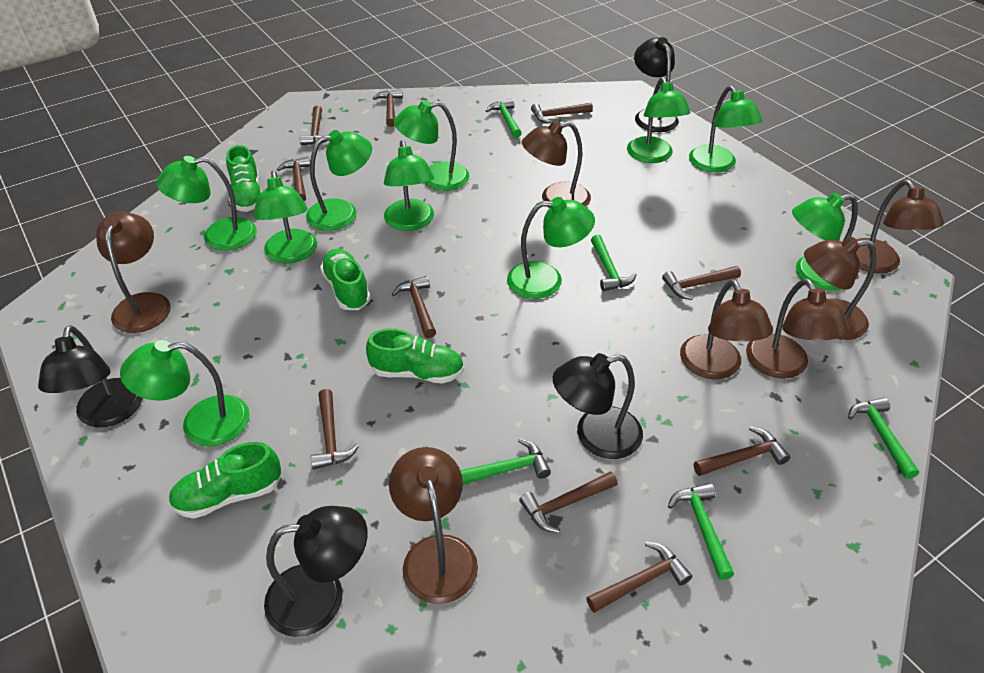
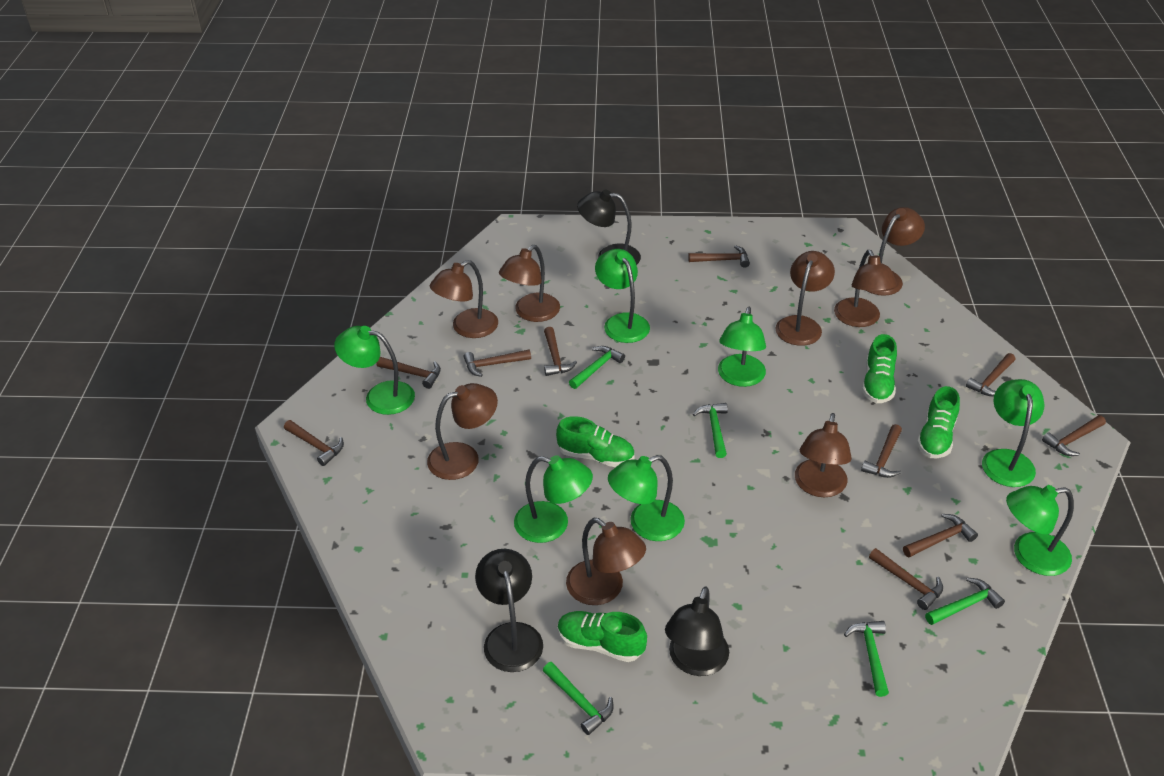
black lamp: 4 -> 3
brown lamp: 7 -> 8
green lamp: 10 -> 7

